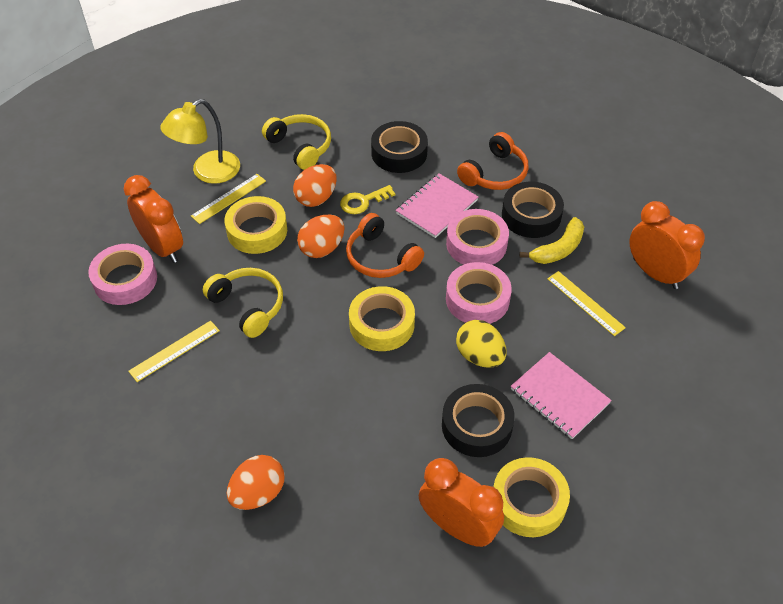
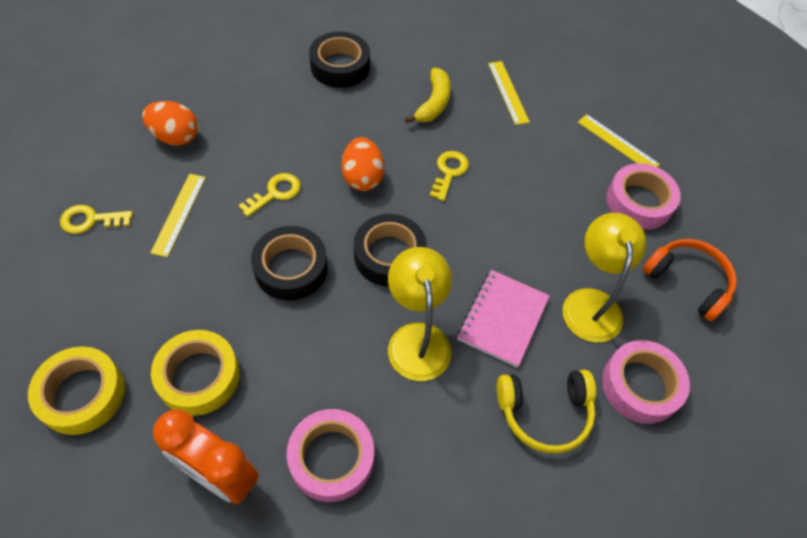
orange clock: 3 -> 1
orange egg: 3 -> 2
orange headphones: 2 -> 1
pink notebook: 2 -> 1
yellow egg: 1 -> 0
yellow headphones: 2 -> 1
yellow key: 1 -> 3
yellow lamp: 1 -> 2
yellow tape: 3 -> 2

